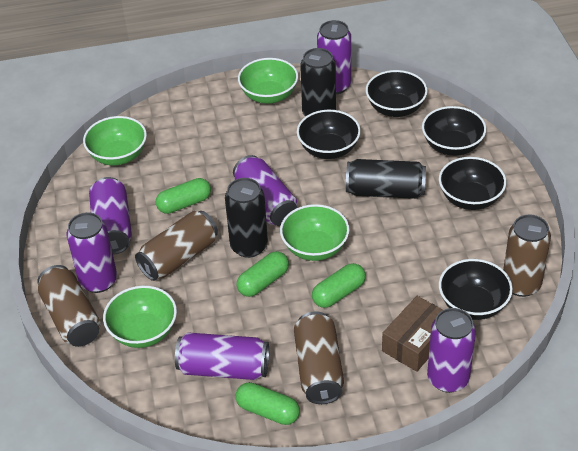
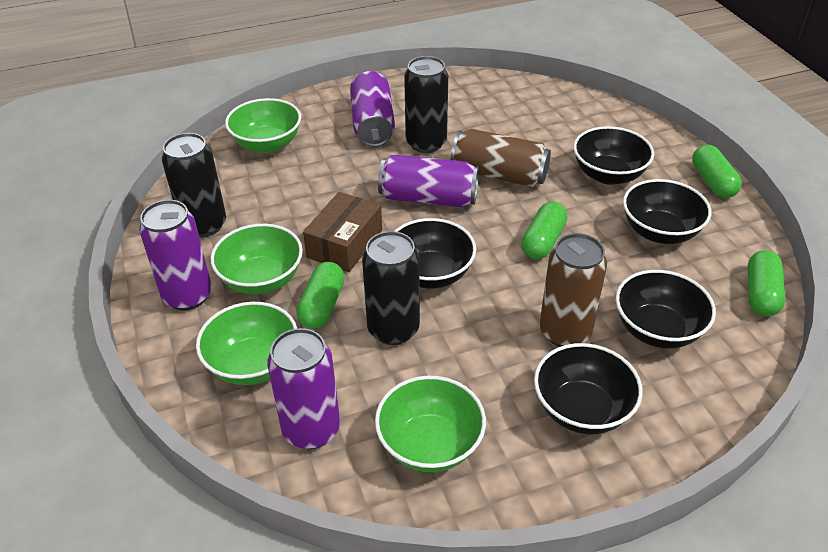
brown can: 4 -> 2
purple can: 6 -> 4

